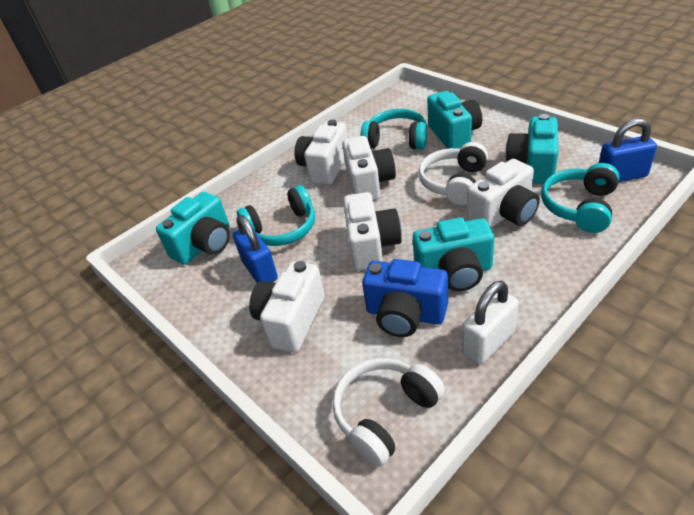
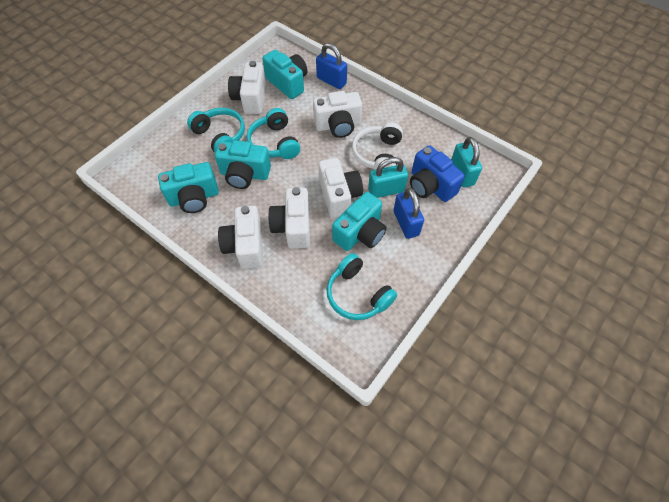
turquoise padlock: 0 -> 2
white headphones: 2 -> 1
white padlock: 1 -> 0

